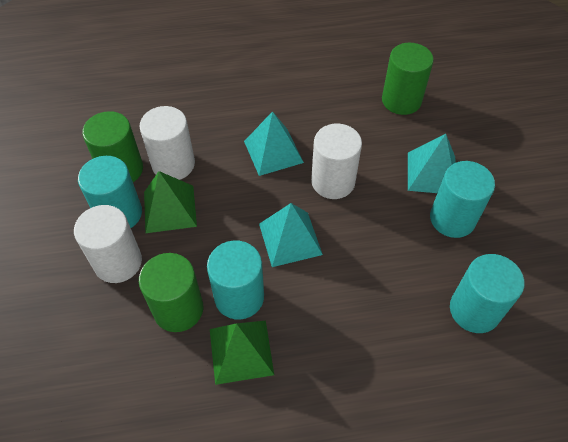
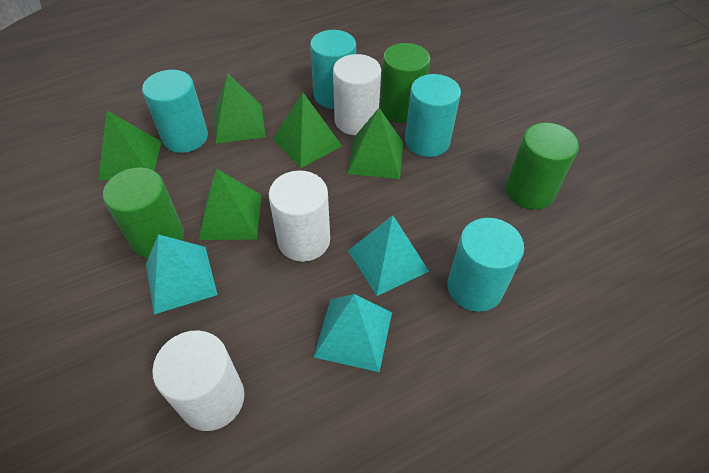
green pyramid: 2 -> 5

